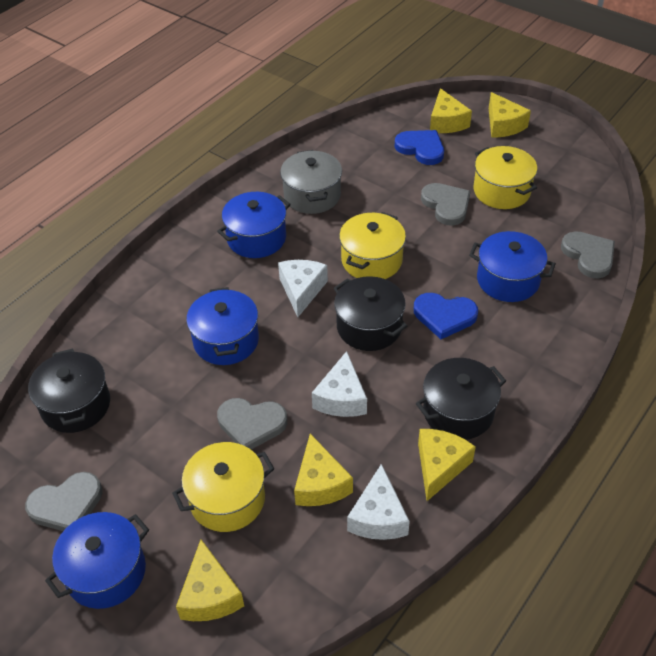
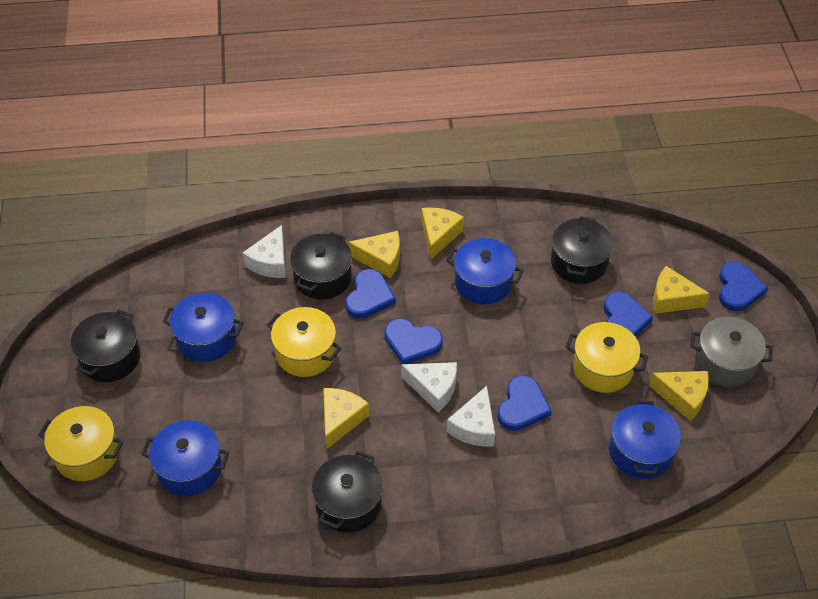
black pot: 3 -> 4
blue heart: 2 -> 5
grey heart: 4 -> 0

